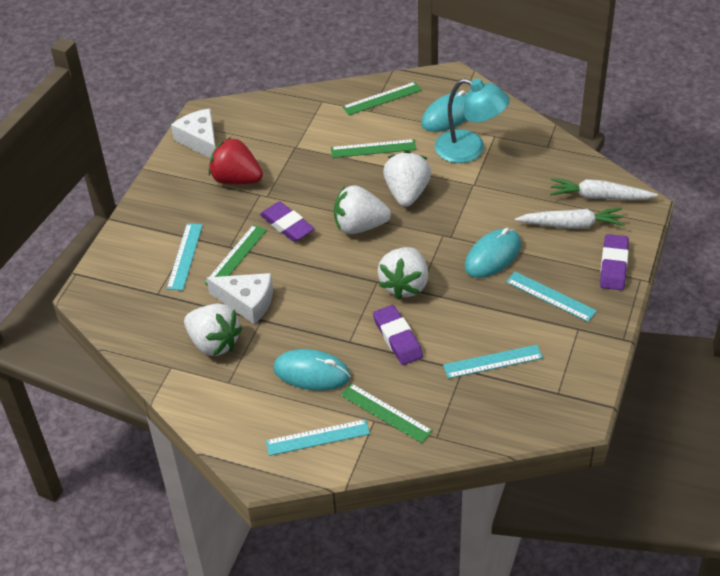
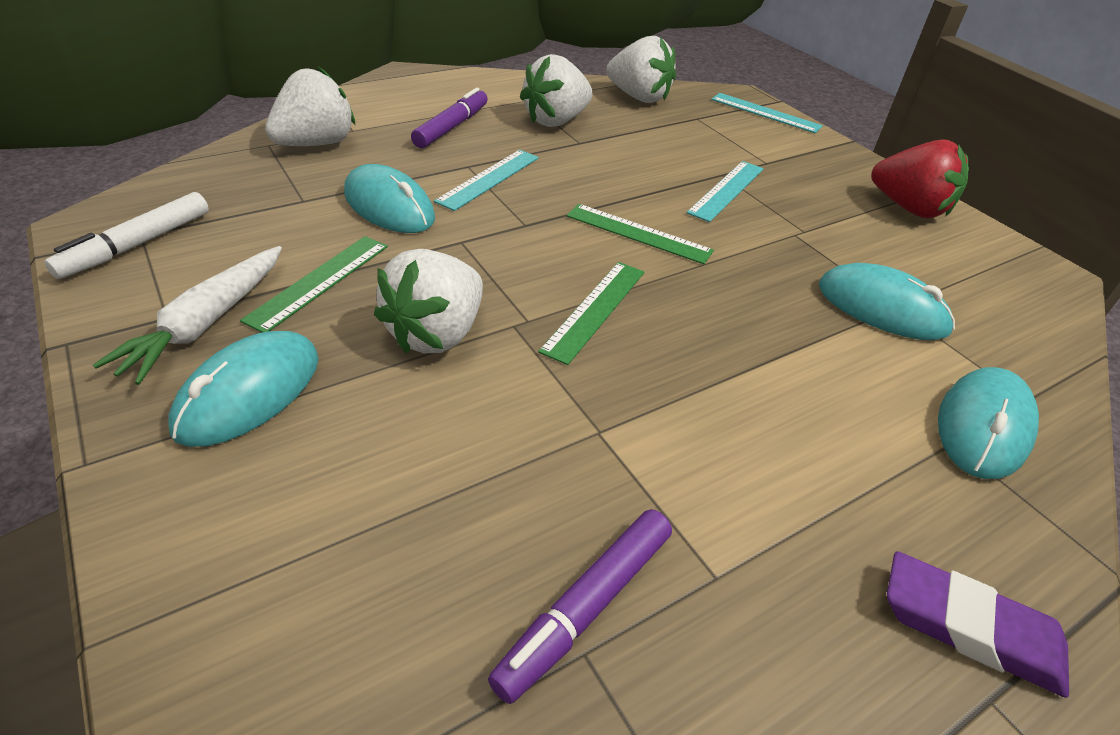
green ruler: 4 -> 3
purple eraser: 3 -> 1
purple marker: 0 -> 2
turquoise lamp: 1 -> 0
turquoise mouse: 3 -> 4
turquoise ruler: 4 -> 3
white carrot: 2 -> 1
white cheese: 2 -> 0
white marker: 0 -> 1

